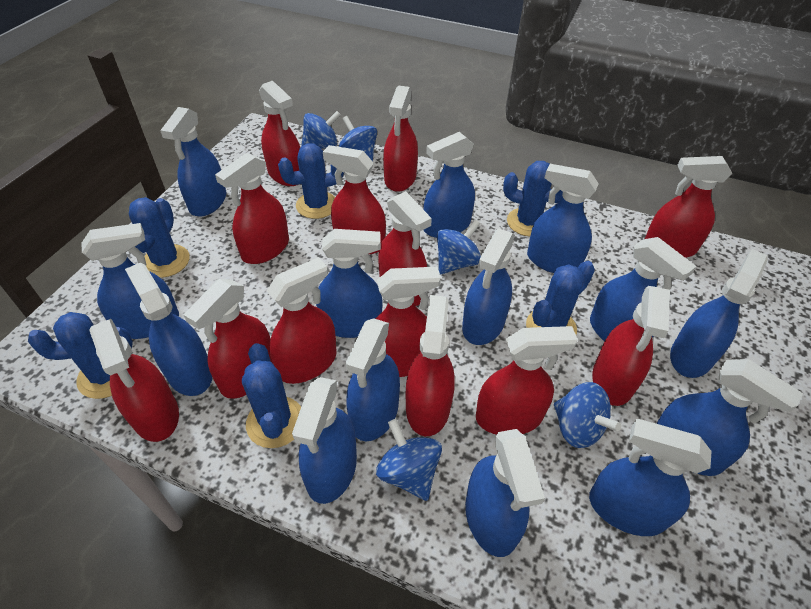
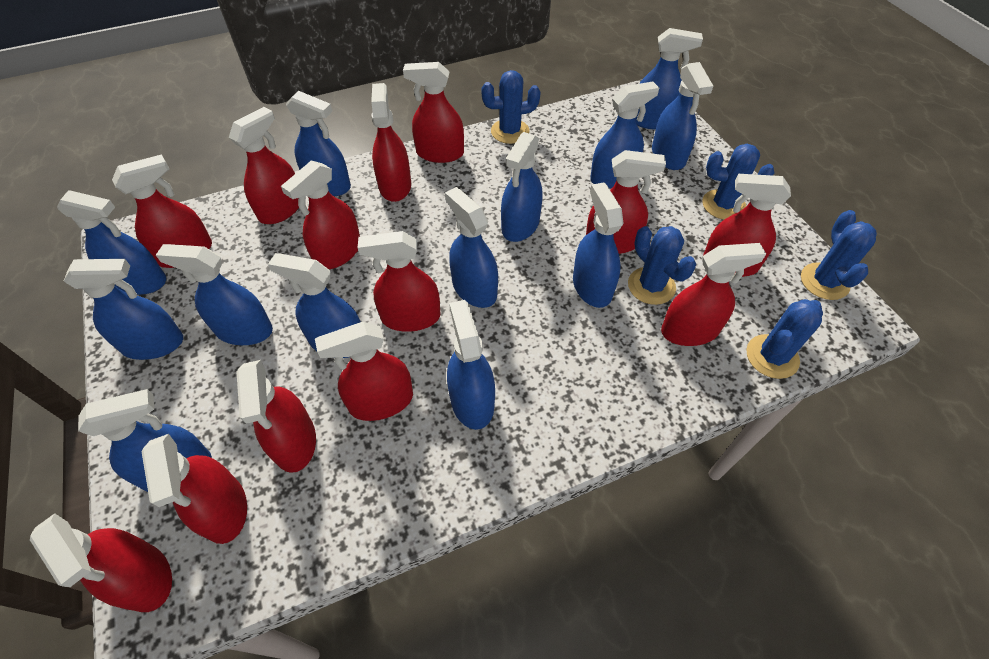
blue cactus: 6 -> 5
blue spinning top: 5 -> 0
blue spray bottle: 14 -> 13

